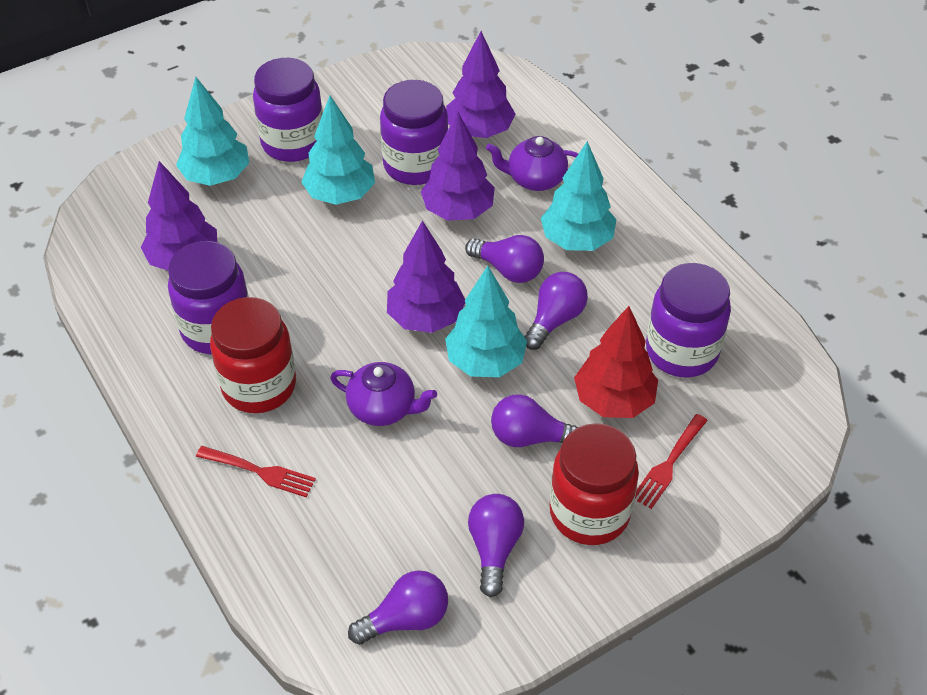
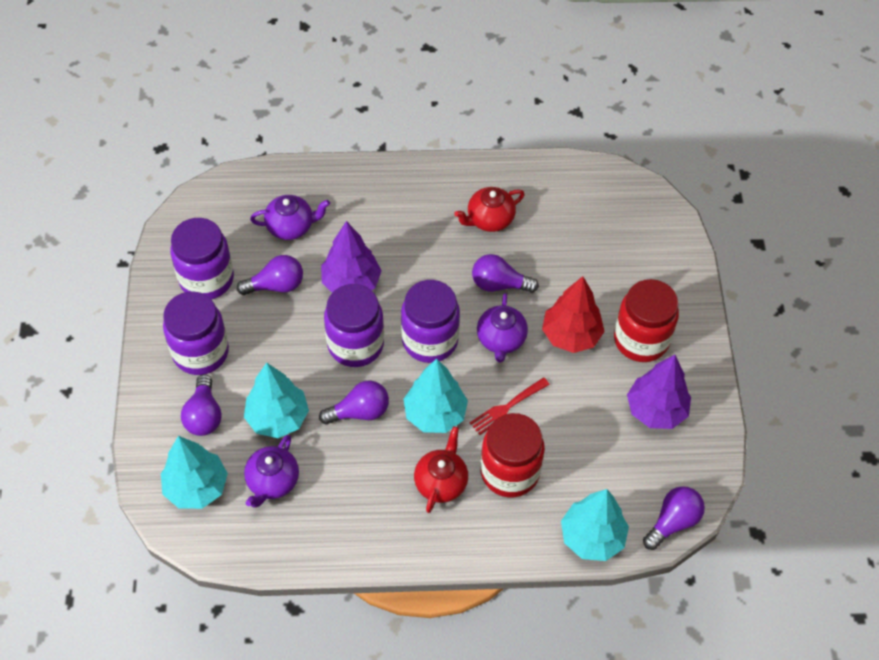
purple teapot: 2 -> 3
purple tree: 4 -> 2
red fork: 2 -> 1
red teapot: 0 -> 2

